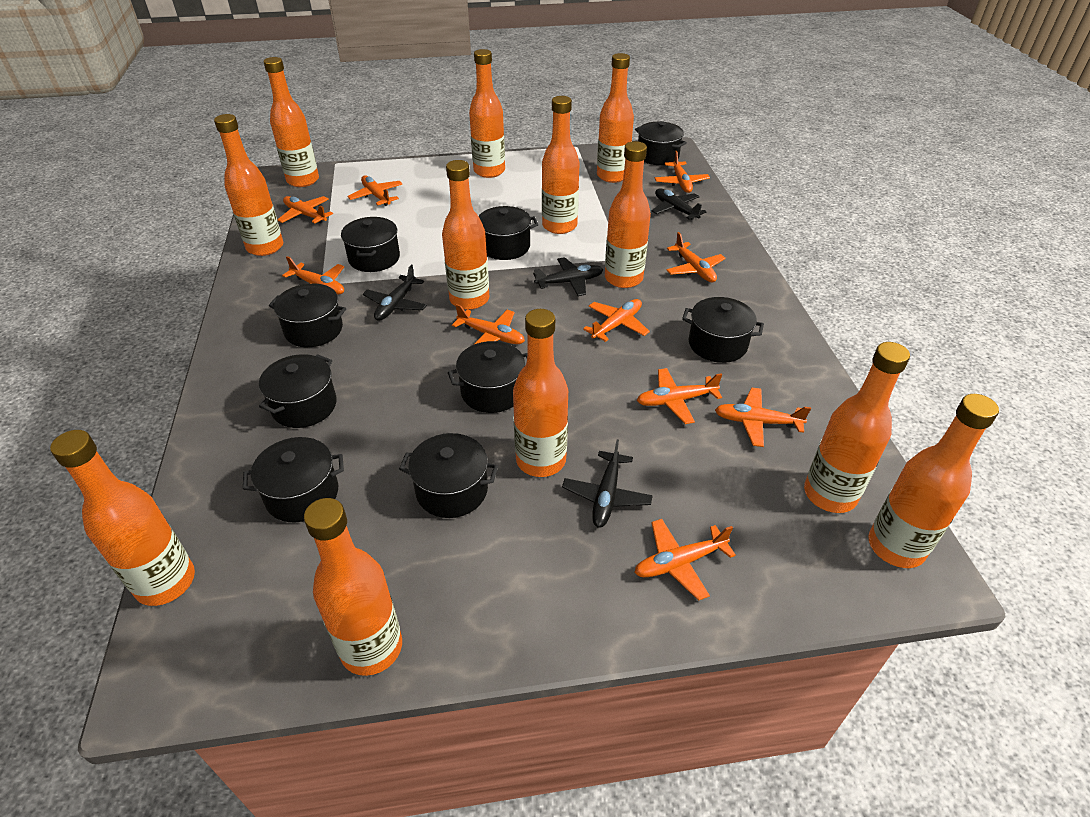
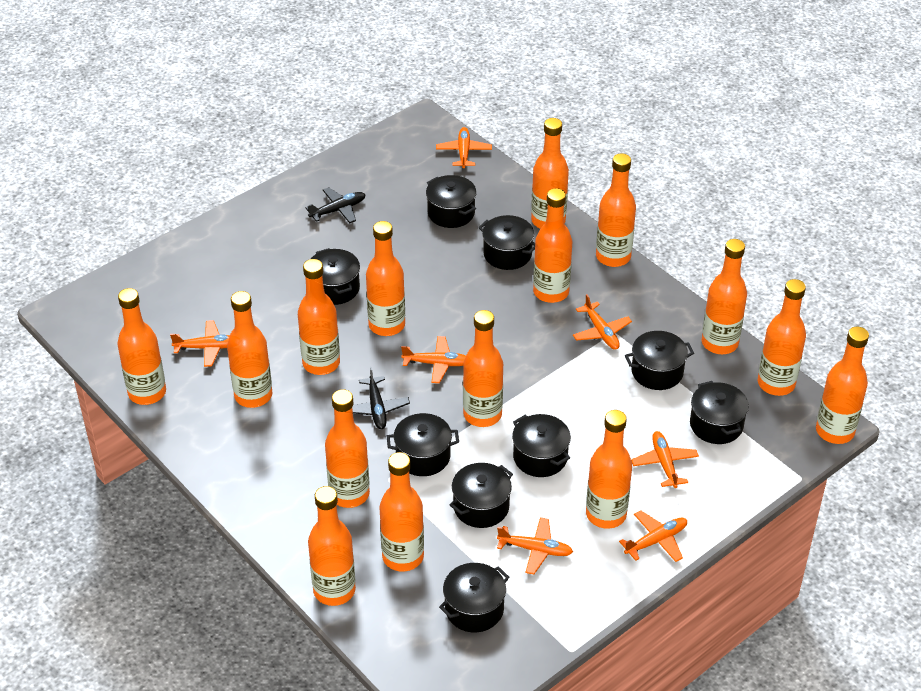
black plane: 4 -> 2
orange bottle: 12 -> 15
orange plane: 10 -> 7

